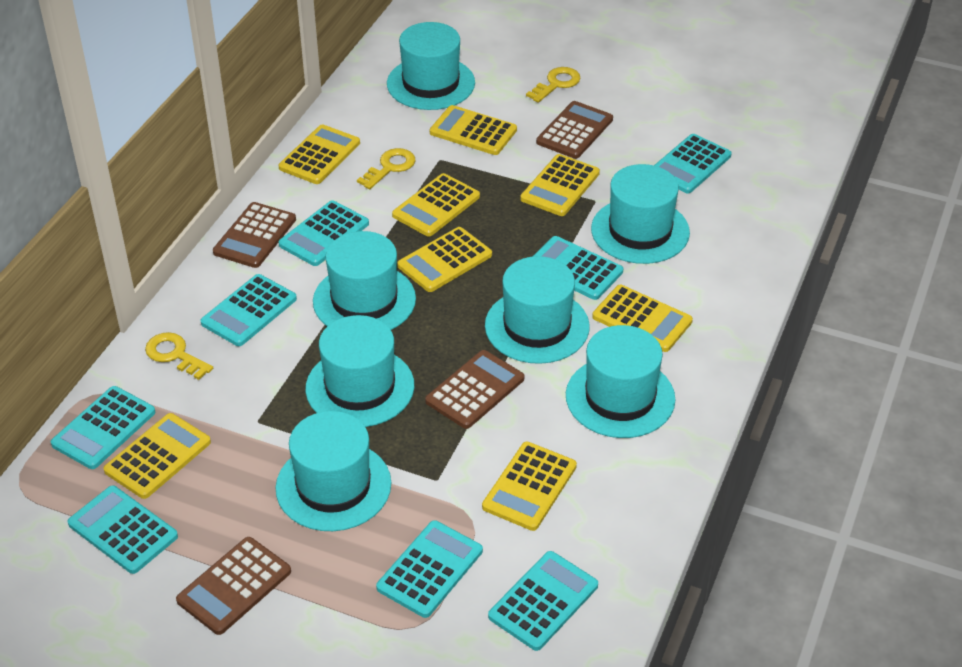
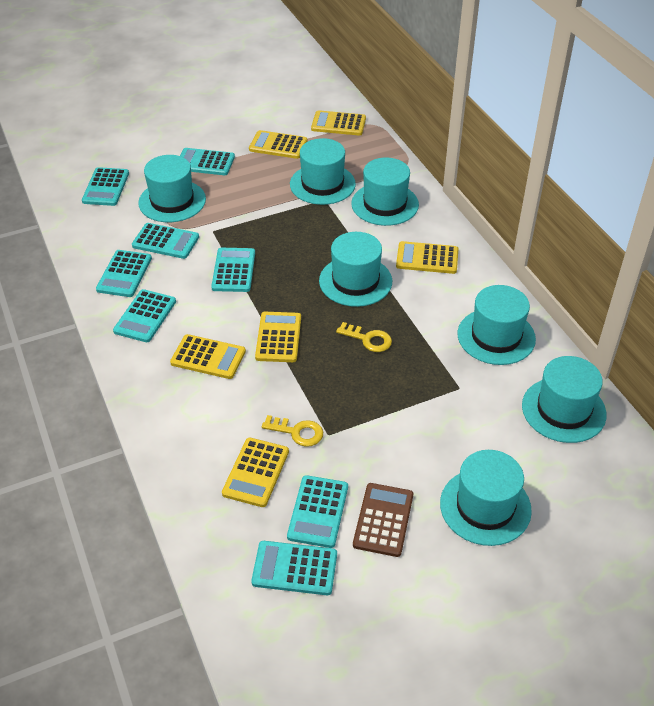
brown calculator: 4 -> 1
yellow calculator: 8 -> 6
yellow key: 3 -> 2

